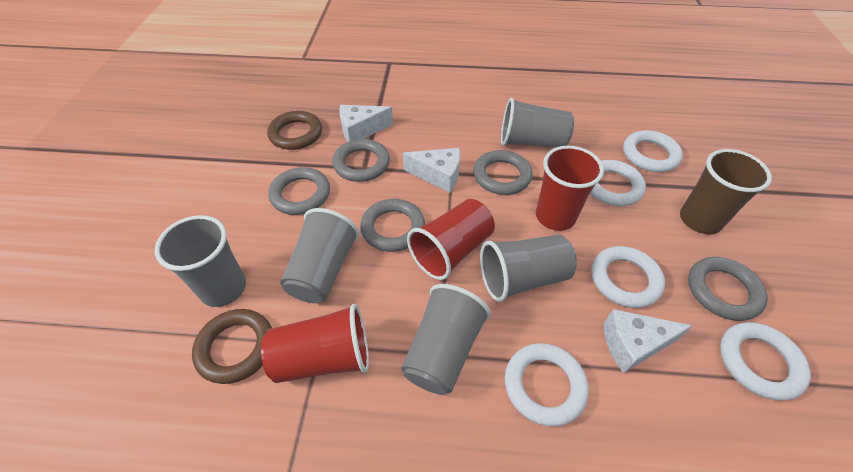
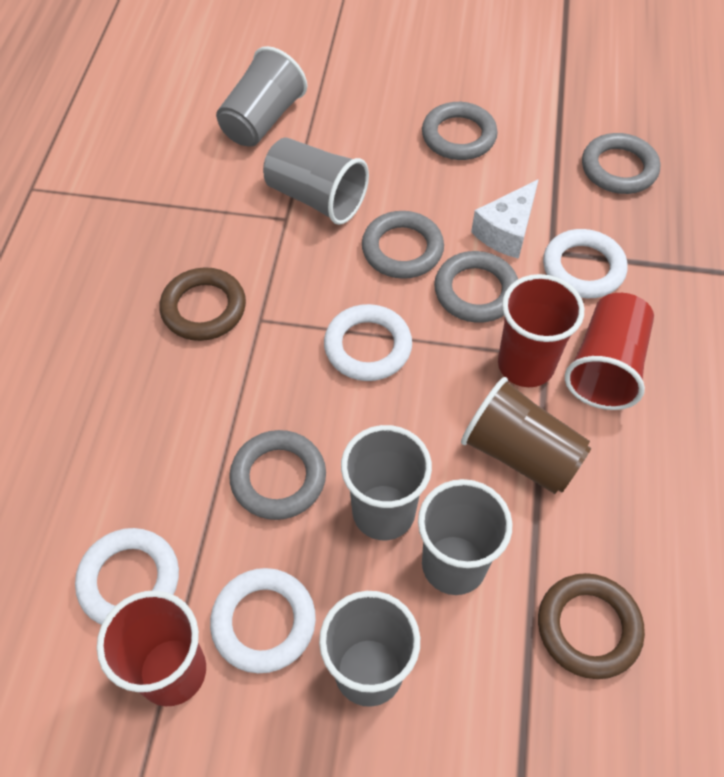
white cheese: 3 -> 1
white ring: 5 -> 4

